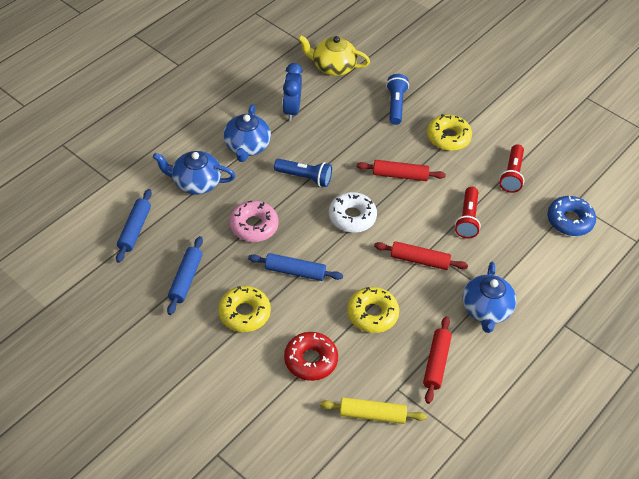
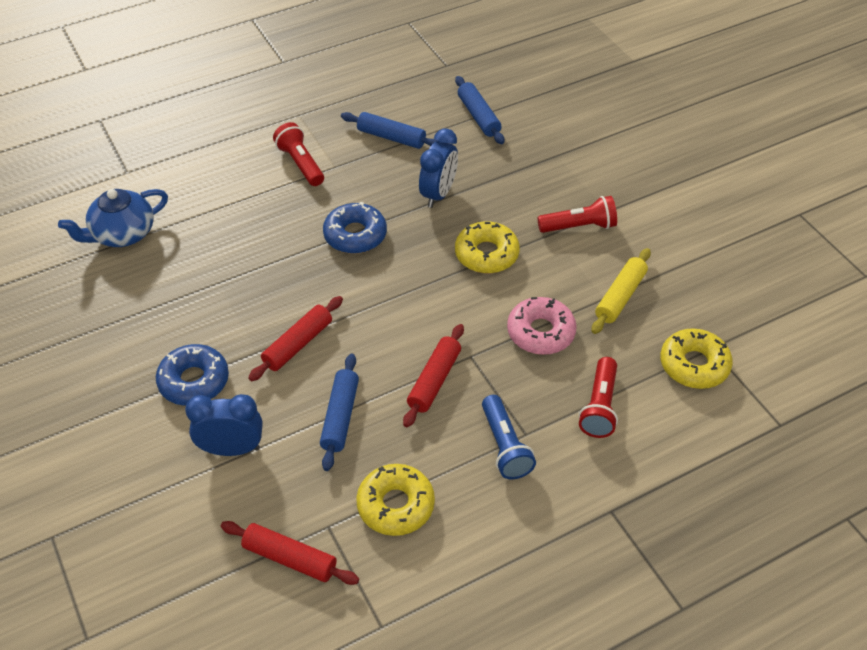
blue clock: 1 -> 2
blue donut: 1 -> 2
blue flashlight: 2 -> 1
blue teapot: 3 -> 1
red donut: 1 -> 0
red flashlight: 2 -> 3
white donut: 1 -> 0
yellow teapot: 1 -> 0

